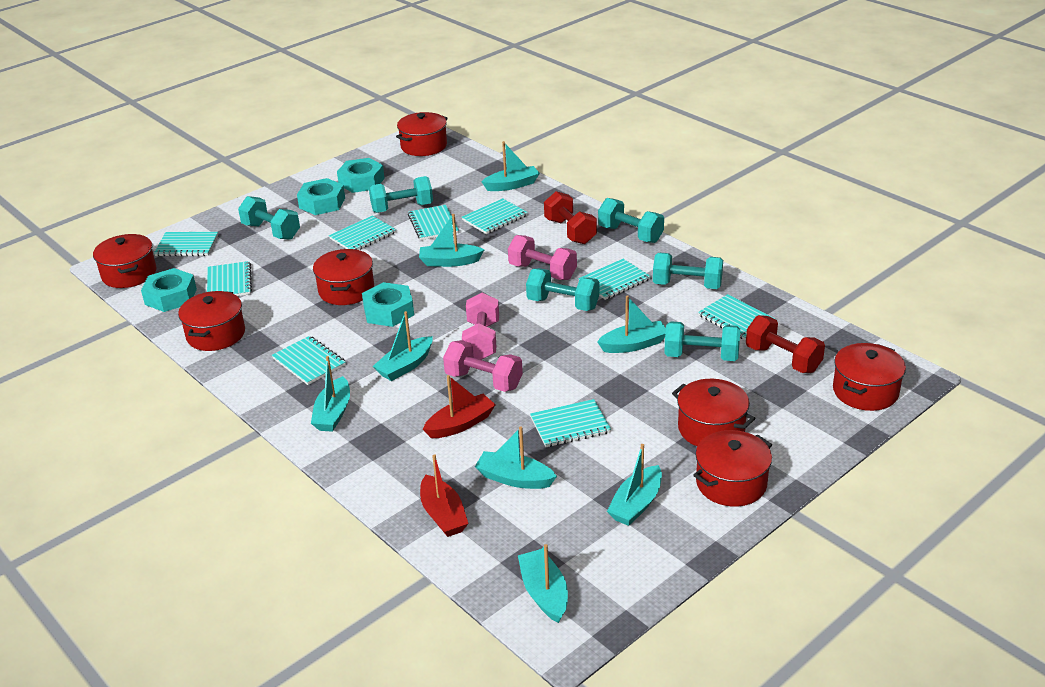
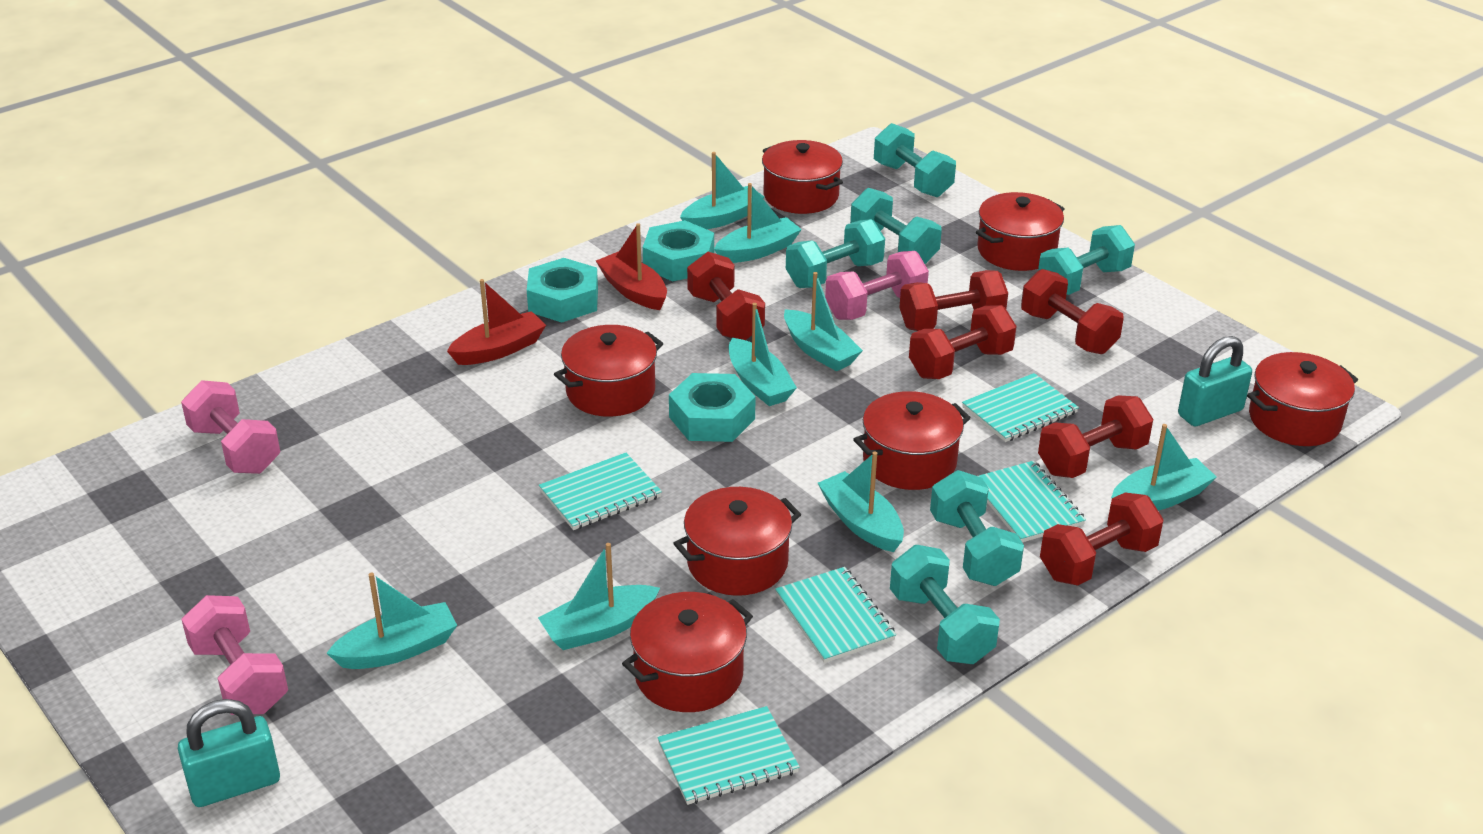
red dumbbell: 2 -> 6
turquoise notebook: 9 -> 5
turquoise nut: 4 -> 3
turquoise padlock: 0 -> 2

